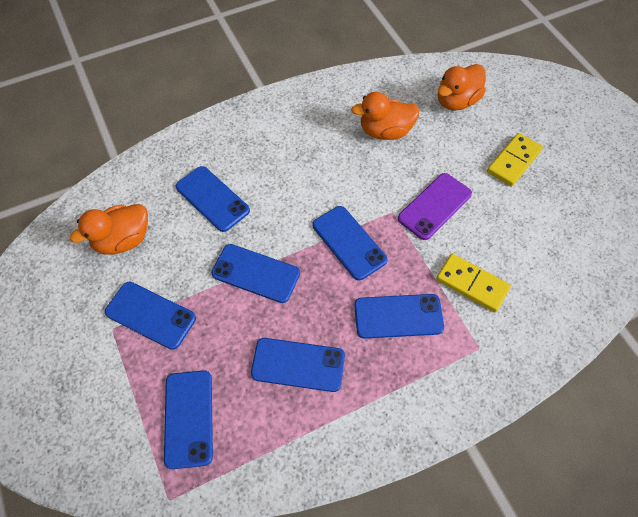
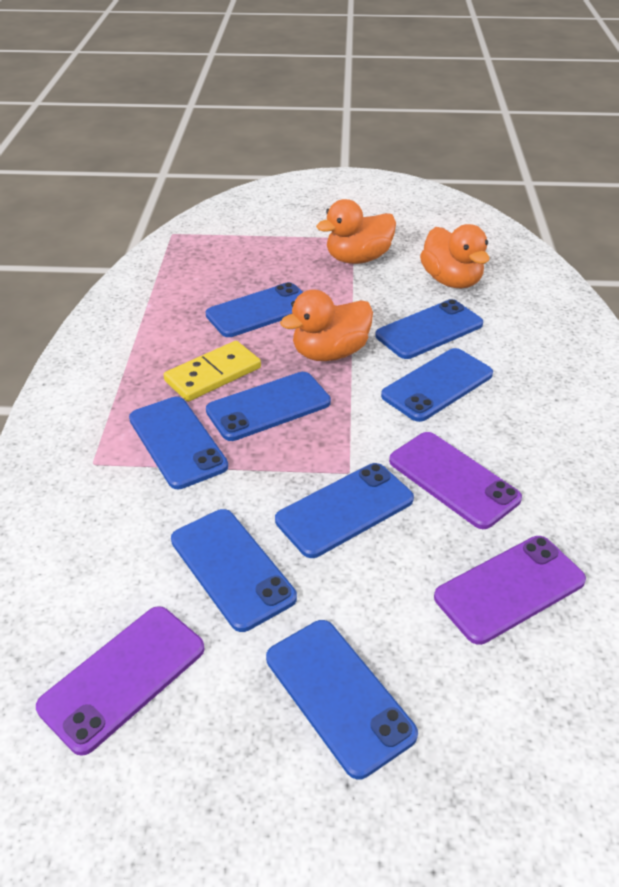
blue phone: 7 -> 8
purple phone: 1 -> 3
yellow domino: 2 -> 1

